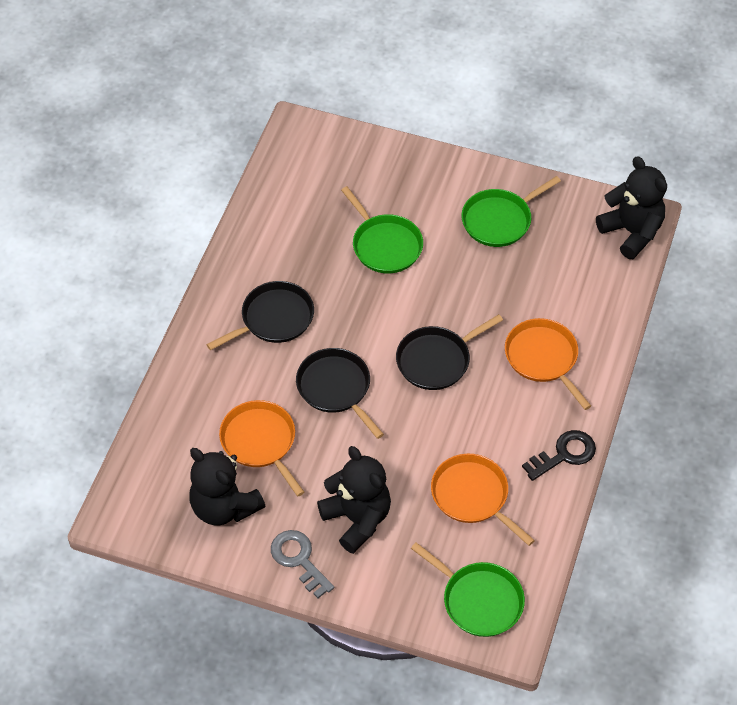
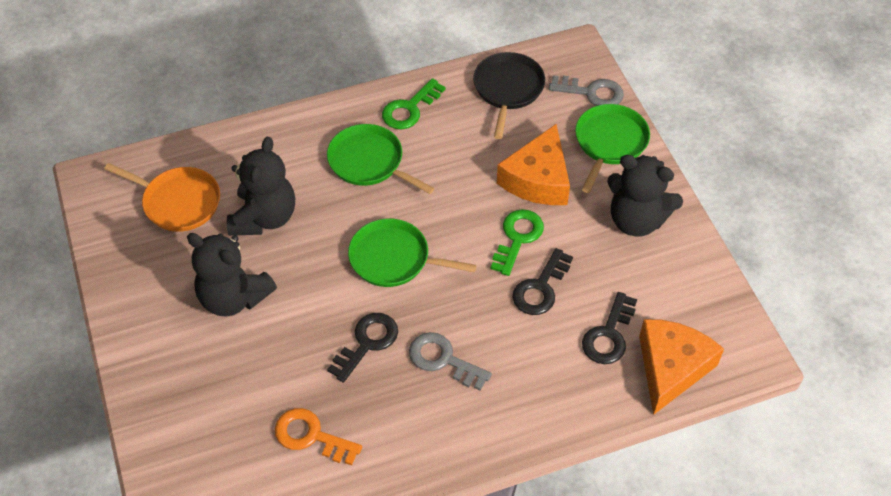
black key: 1 -> 3
black pan: 3 -> 1
green key: 0 -> 2
grey key: 1 -> 2
orange cheese: 0 -> 2
orange key: 0 -> 1
orange pan: 3 -> 1

